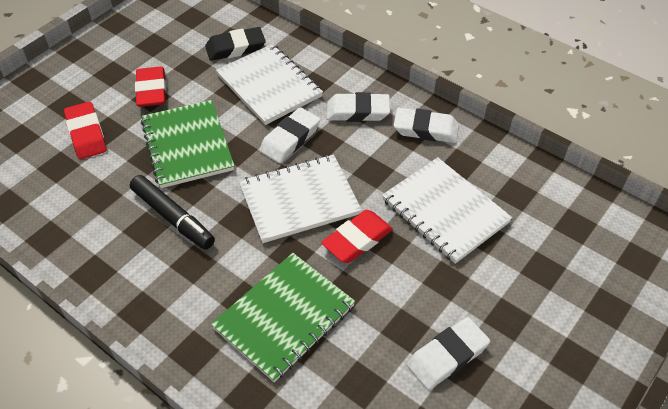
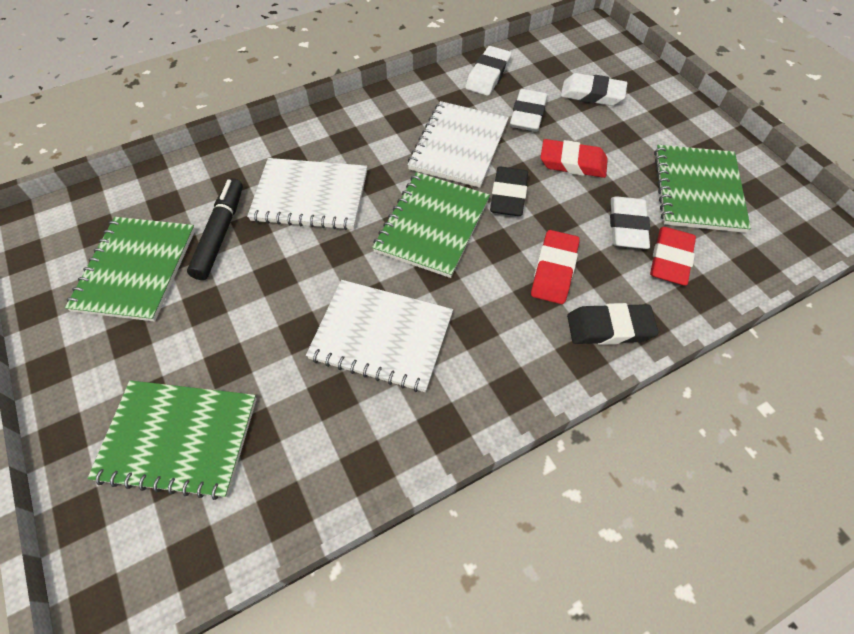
black eraser: 1 -> 2
green notebook: 2 -> 4

